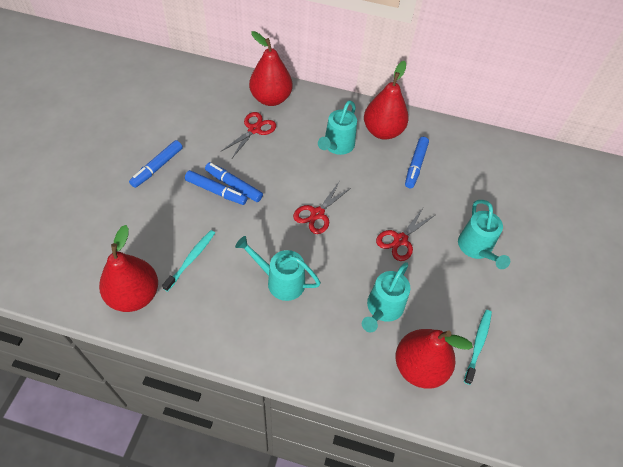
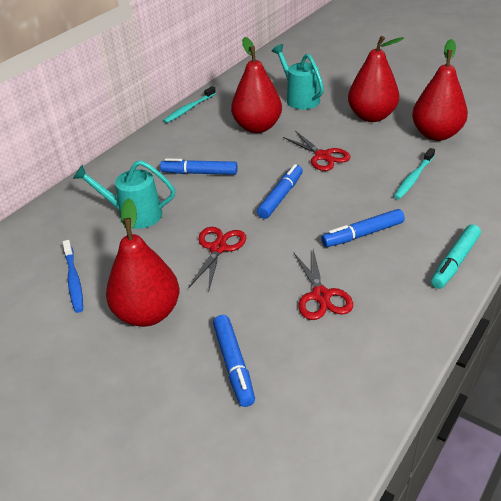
blue toothbrush: 0 -> 1
turquoise marker: 0 -> 1
turquoise watering can: 4 -> 2

